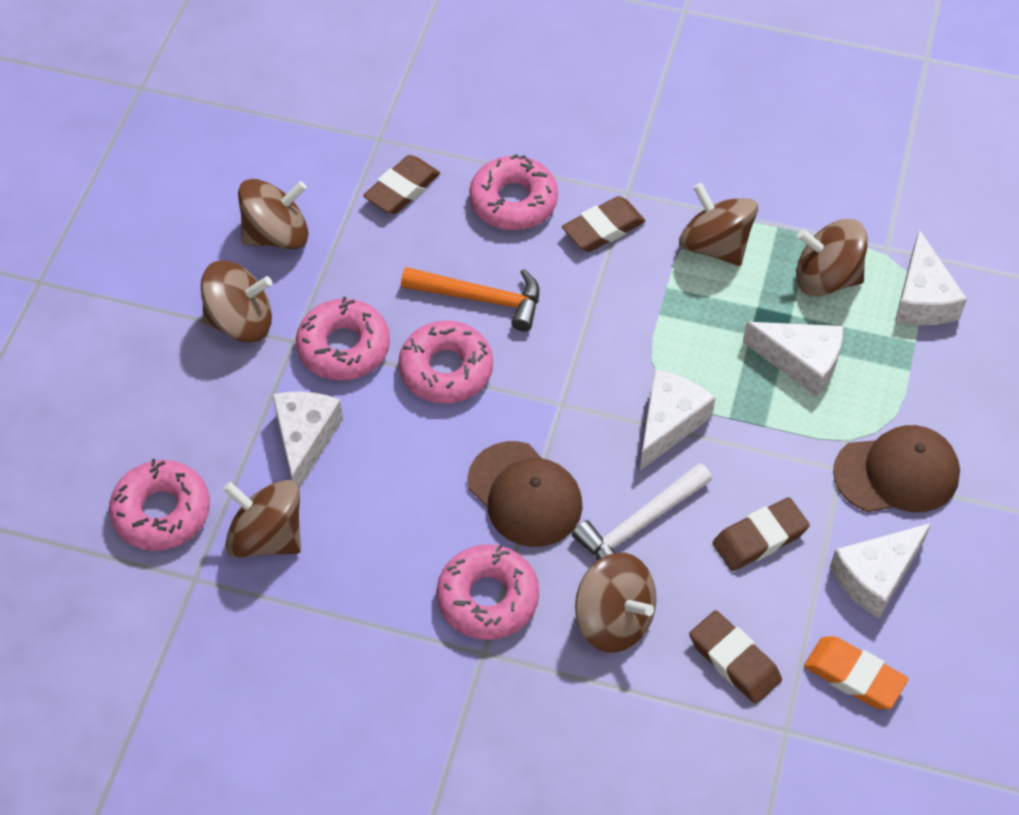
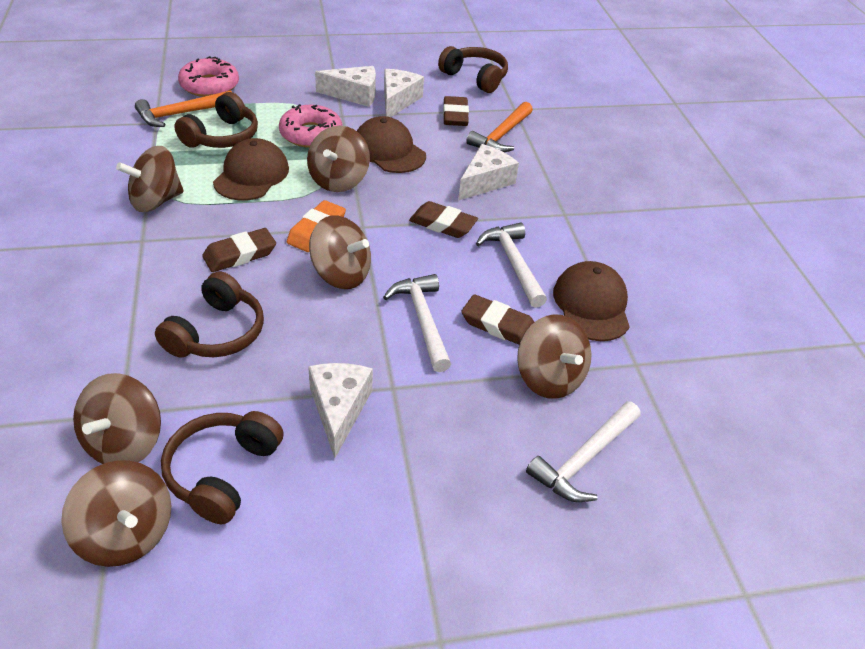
brown cap: 2 -> 3
brown headphones: 0 -> 4
orange hammer: 1 -> 2
pink donut: 5 -> 2
white cheese: 5 -> 4
white hammer: 1 -> 3

